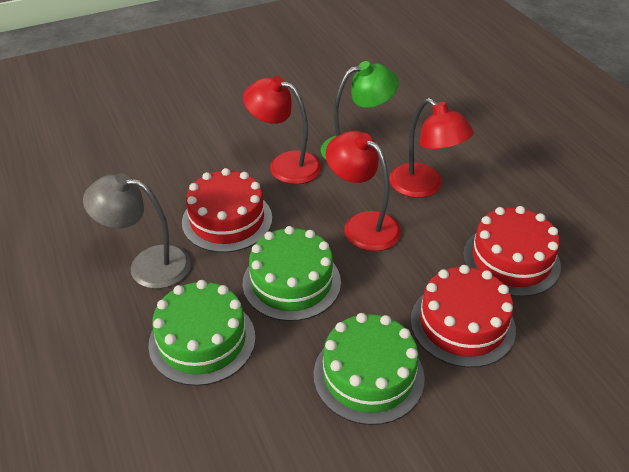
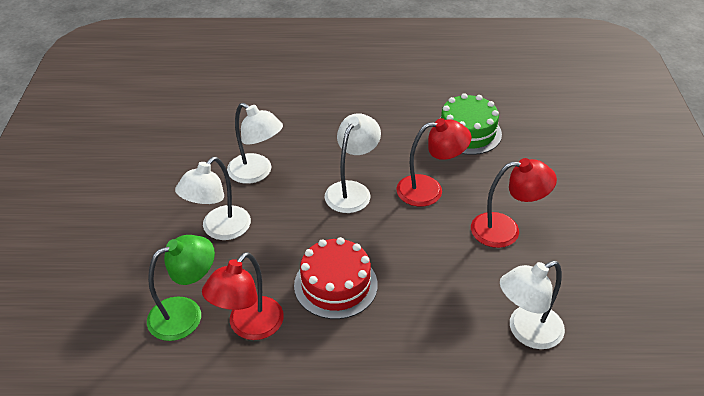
green cake: 3 -> 1
grey lamp: 1 -> 0
red cake: 3 -> 1
white lamp: 0 -> 4

